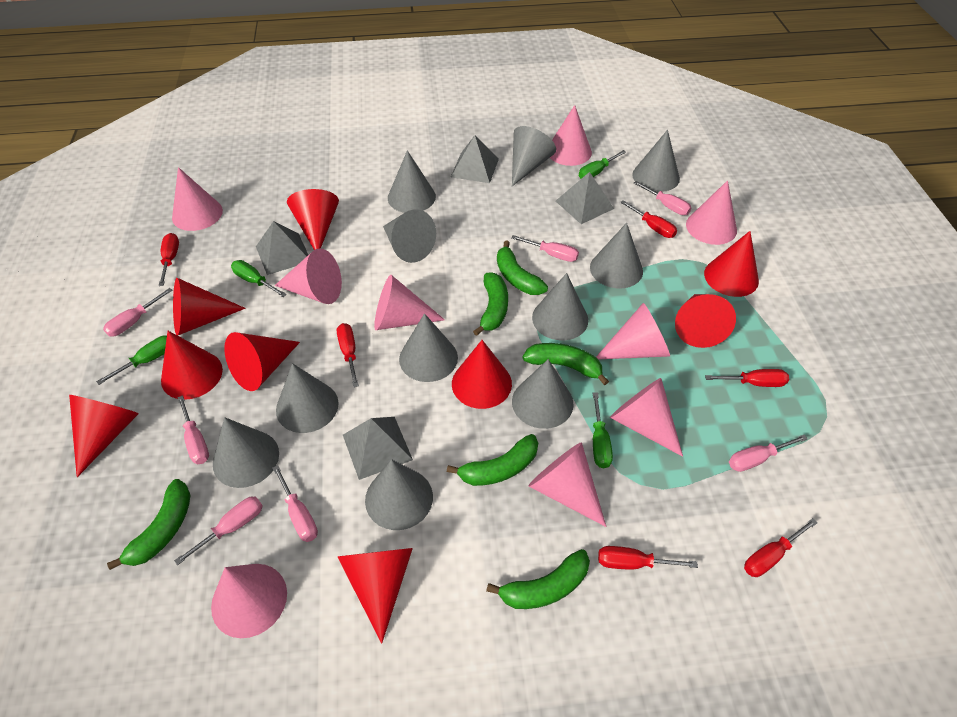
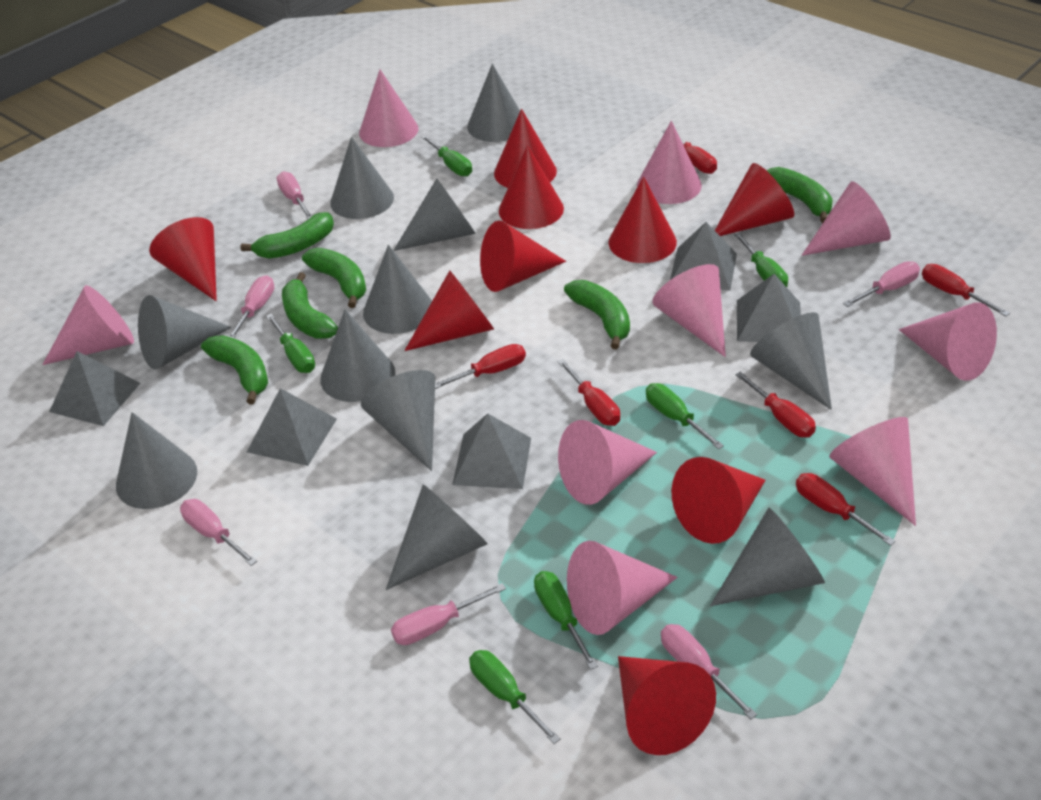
green screwdriver: 4 -> 6
grey pyramid: 4 -> 5
pink screwdriver: 7 -> 6

